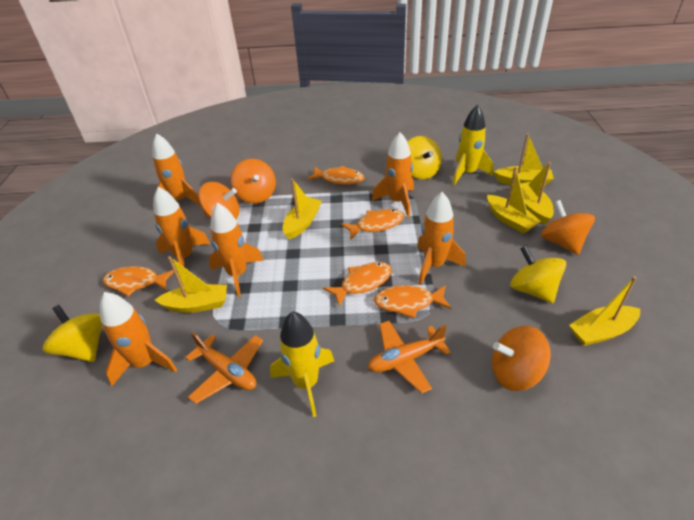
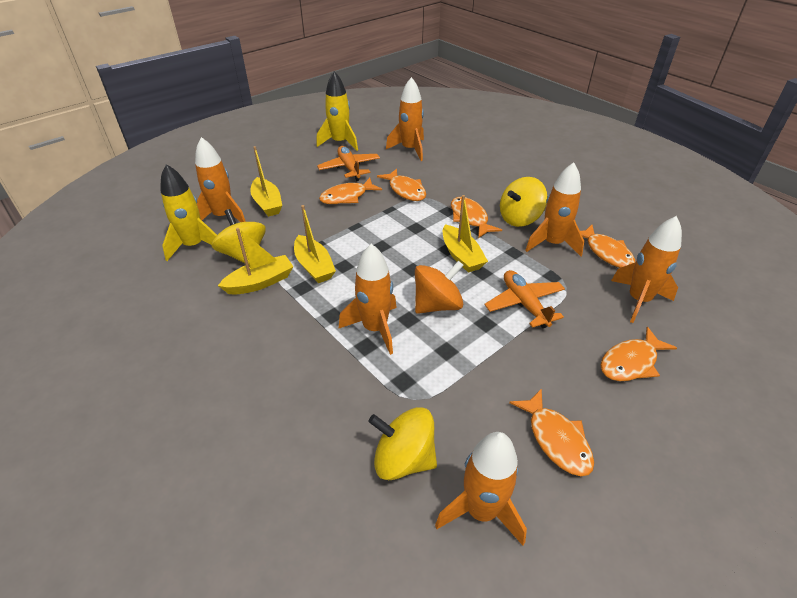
orange fish: 5 -> 6
orange spinning top: 4 -> 1
yellow boat: 6 -> 4

